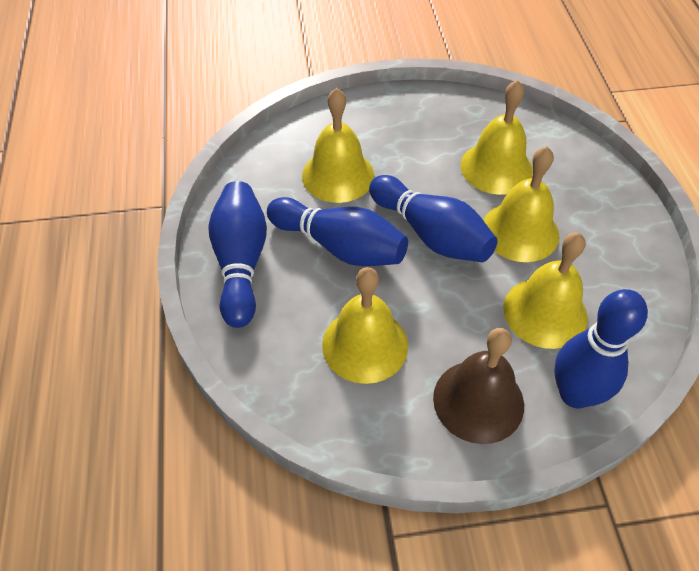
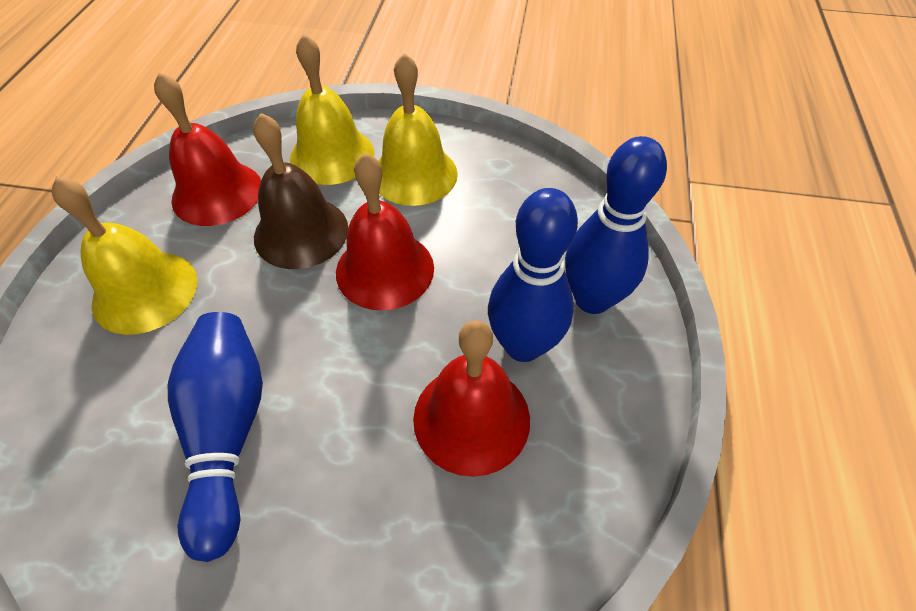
blue bowling pin: 4 -> 3
red bell: 0 -> 3
yellow bell: 5 -> 3

